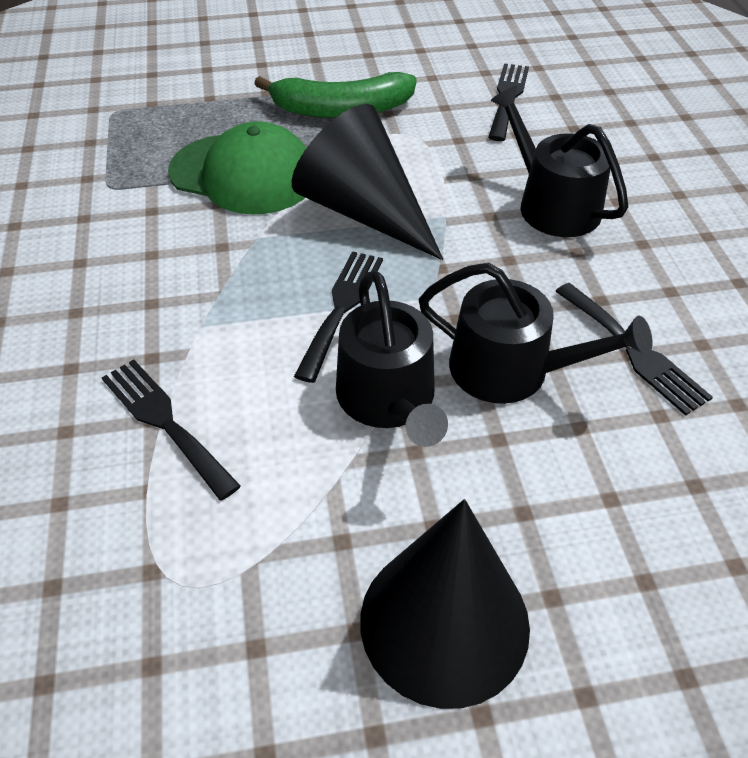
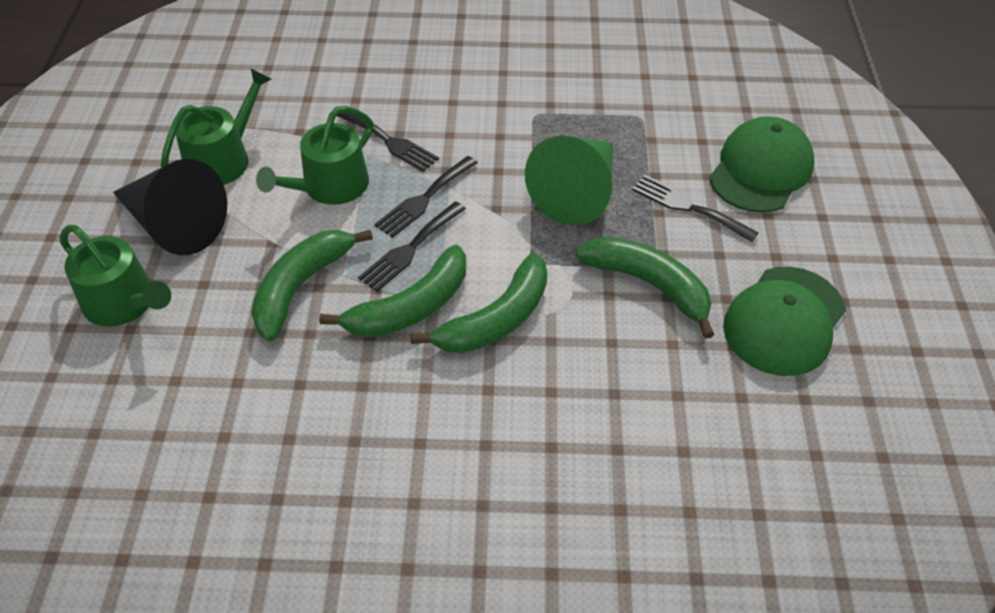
black cone: 2 -> 1
black watering can: 3 -> 0
green banana: 1 -> 4
green cap: 1 -> 2
green cone: 0 -> 1
green watering can: 0 -> 3

